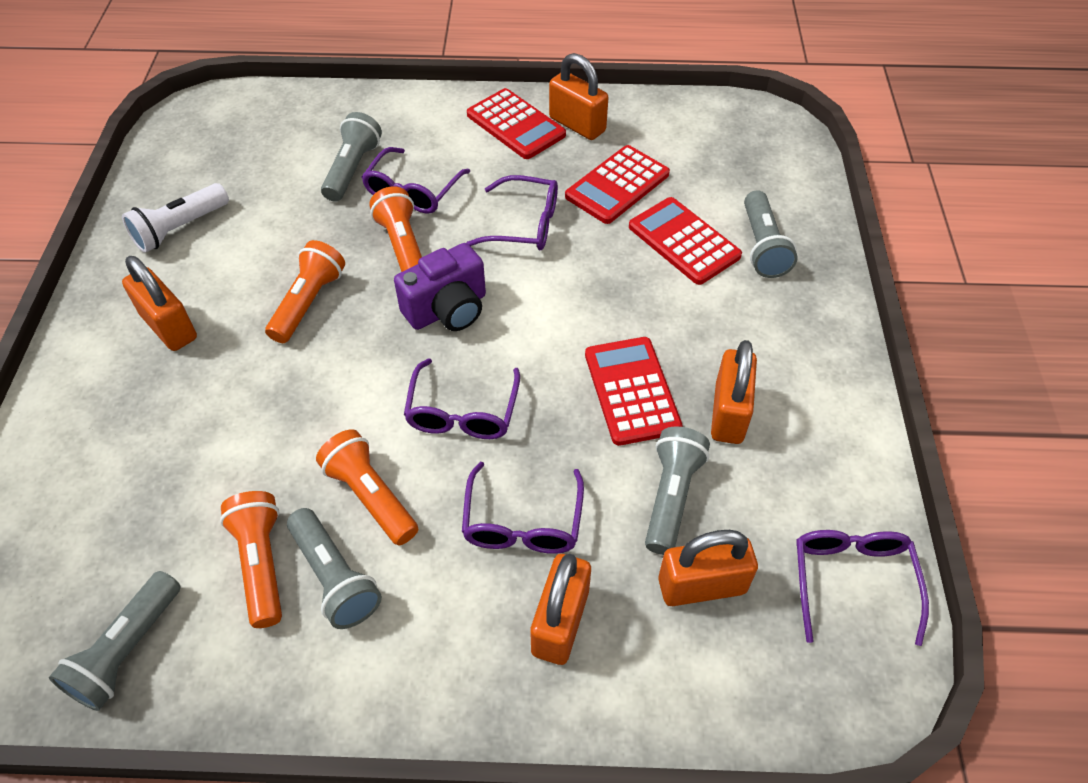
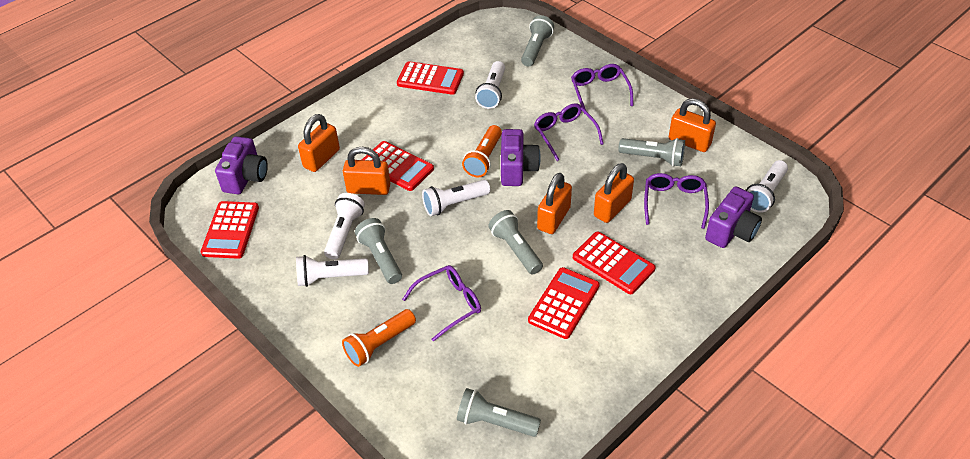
orange flashlight: 4 -> 2
purple camera: 1 -> 3
purple glasses: 5 -> 4
red calculator: 4 -> 5
white flashlight: 1 -> 5

